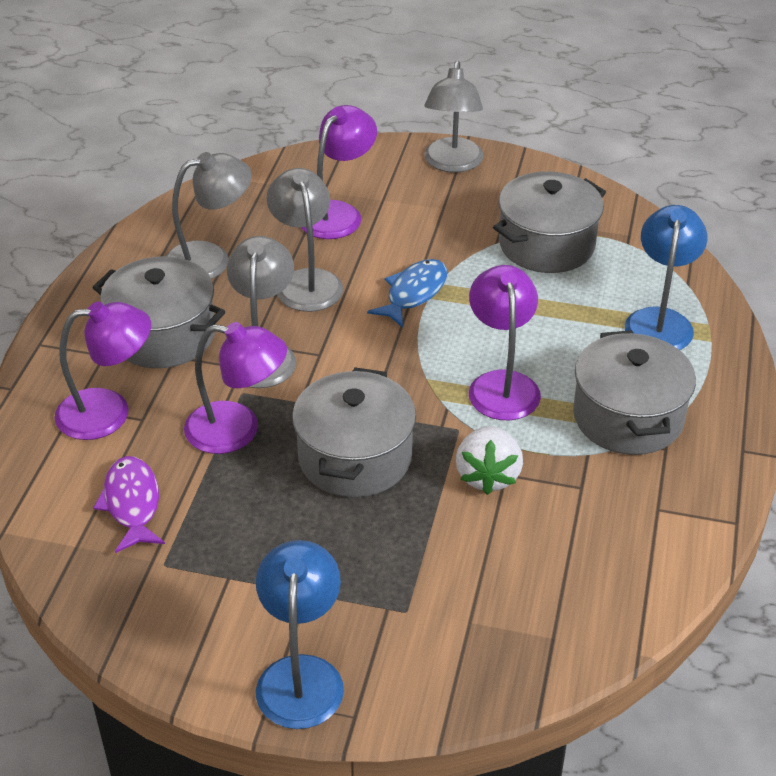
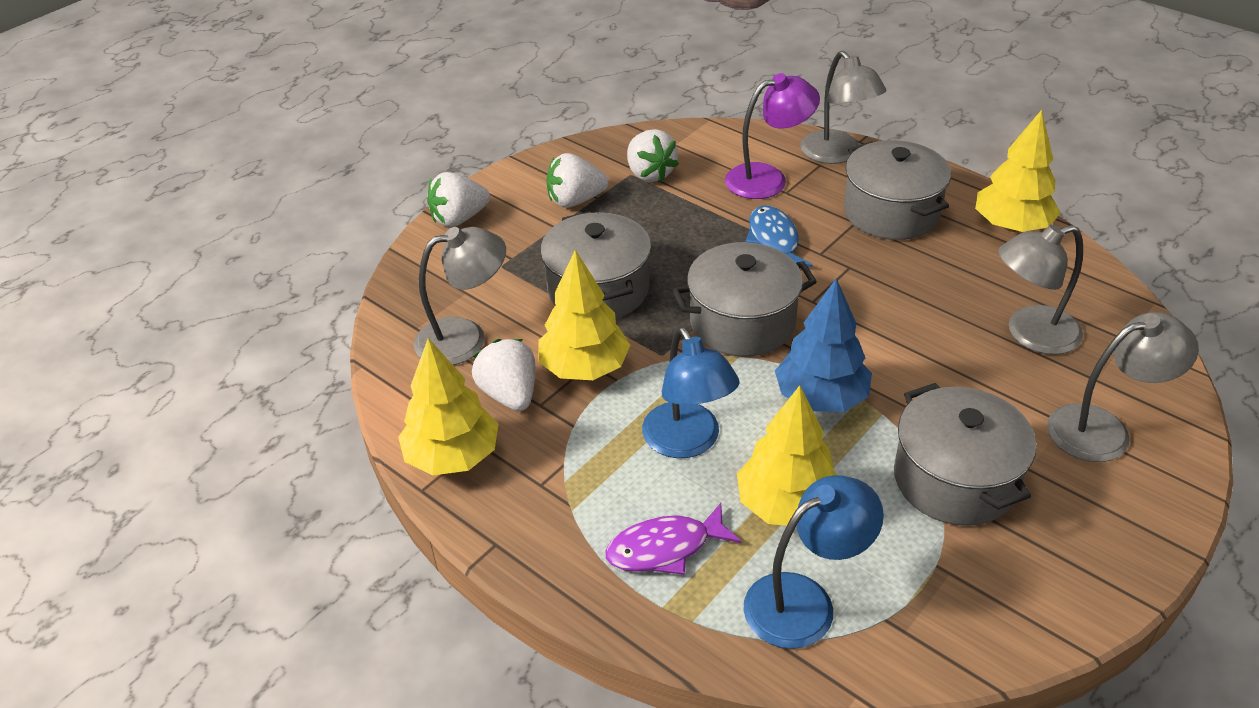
blue tree: 0 -> 1
purple lamp: 4 -> 1
white strawberry: 1 -> 4
yellow tree: 0 -> 4

